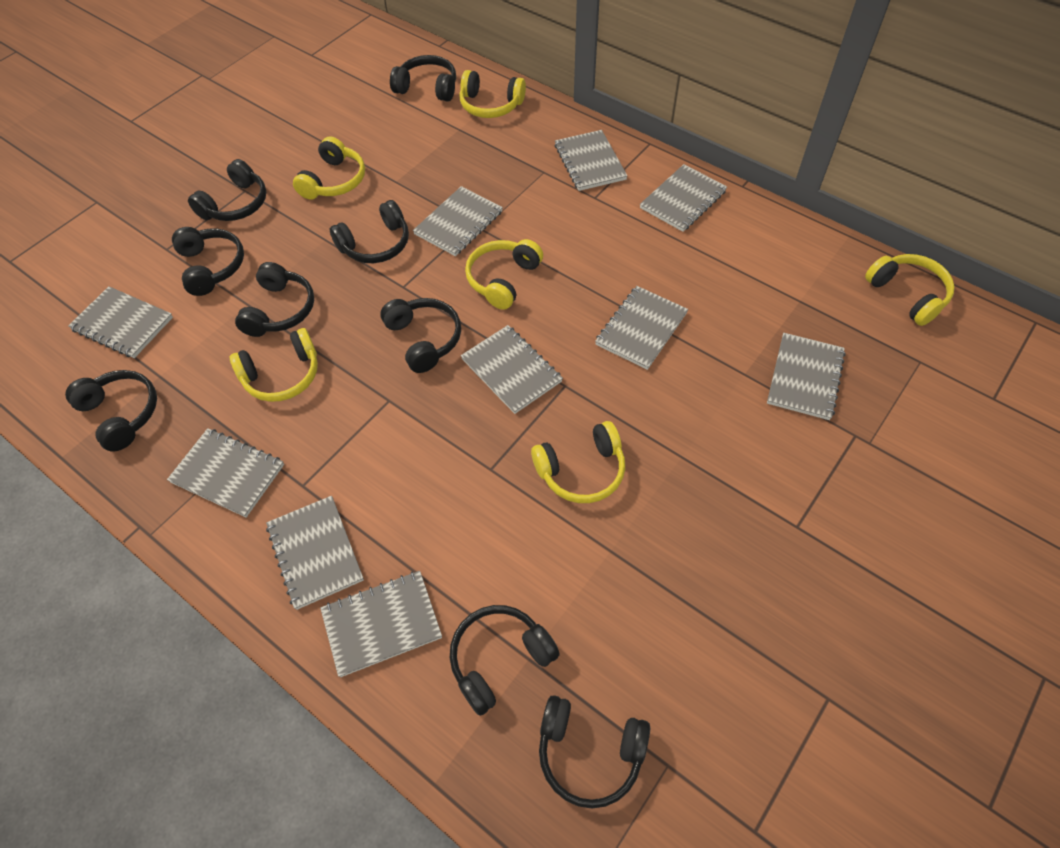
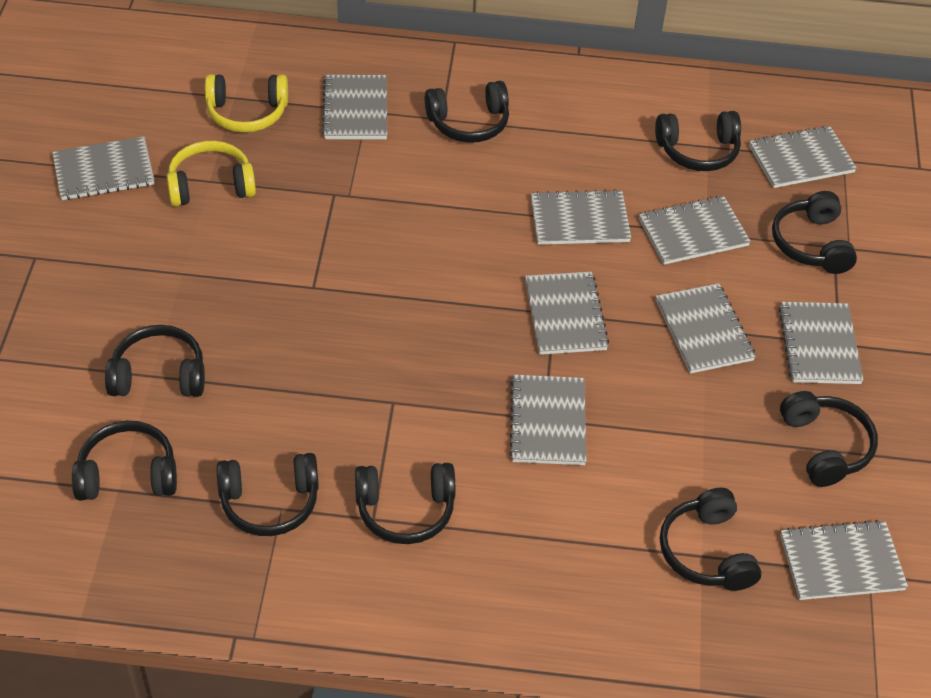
yellow headphones: 6 -> 2

